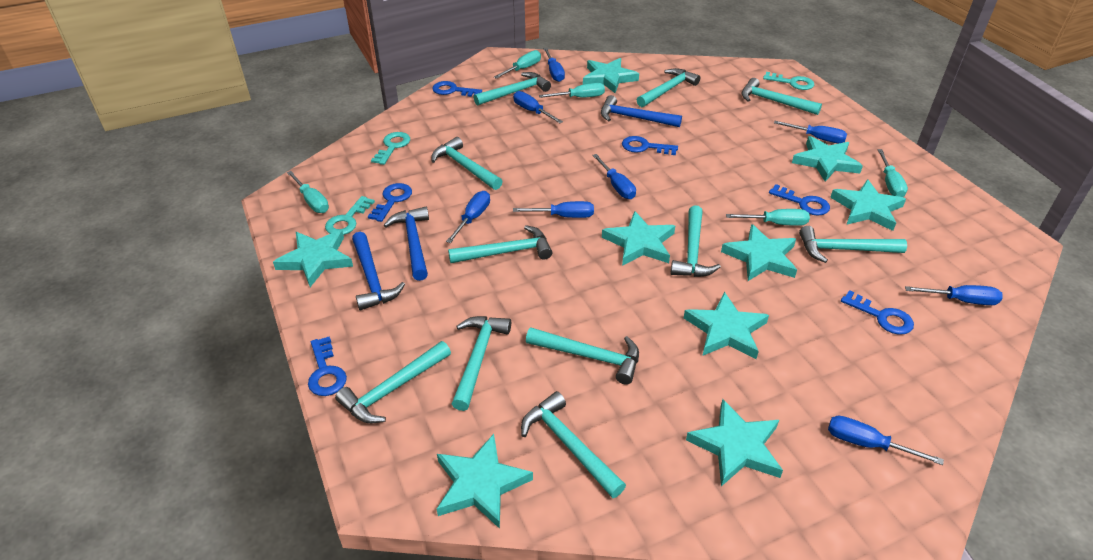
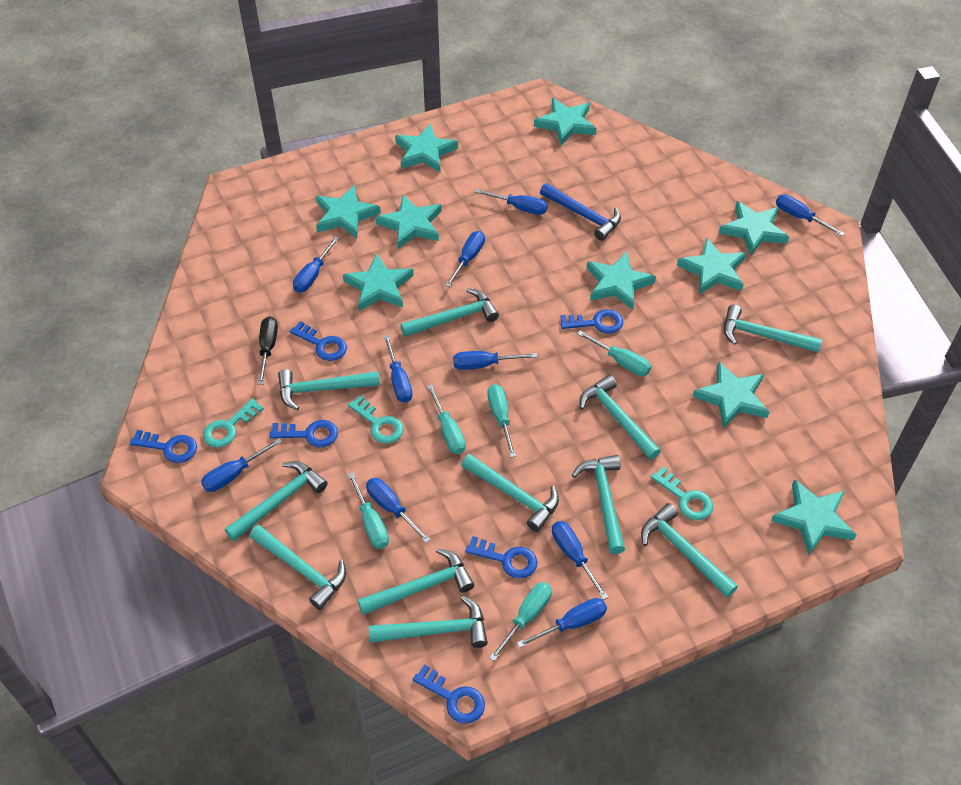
black screwdriver: 0 -> 1
blue hammer: 3 -> 1
blue screwdriver: 8 -> 10
turquoise star: 9 -> 10

